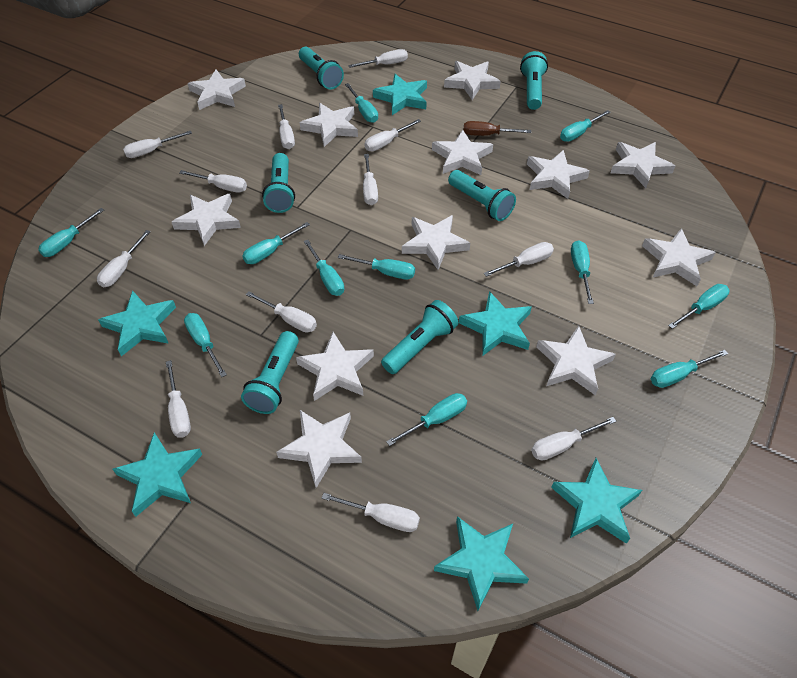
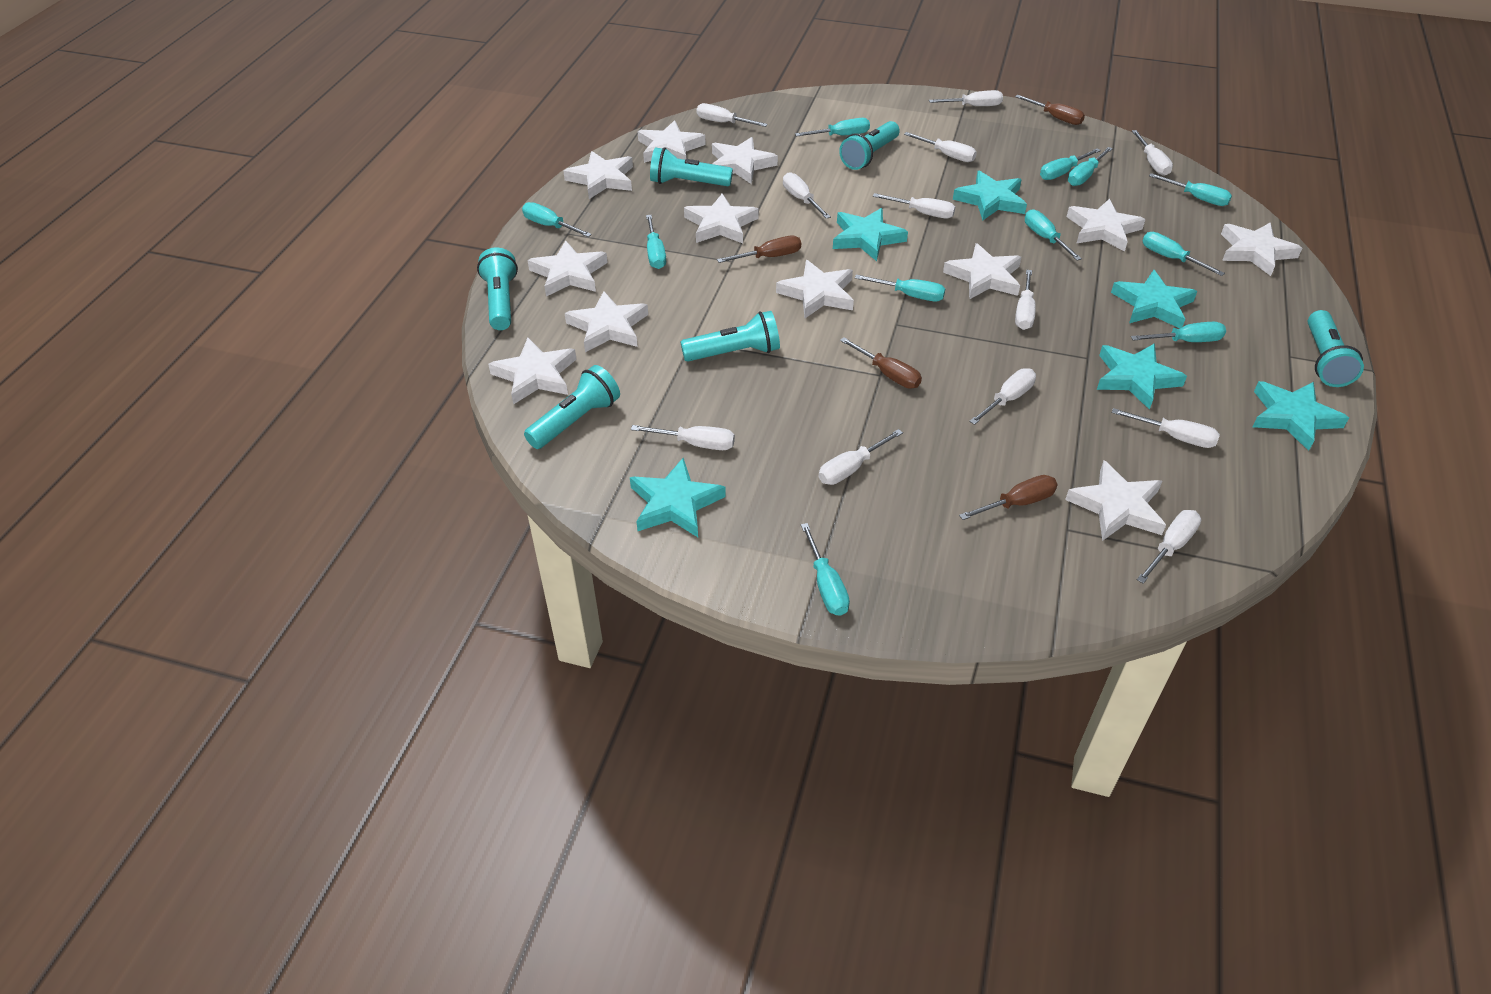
brown screwdriver: 1 -> 4

